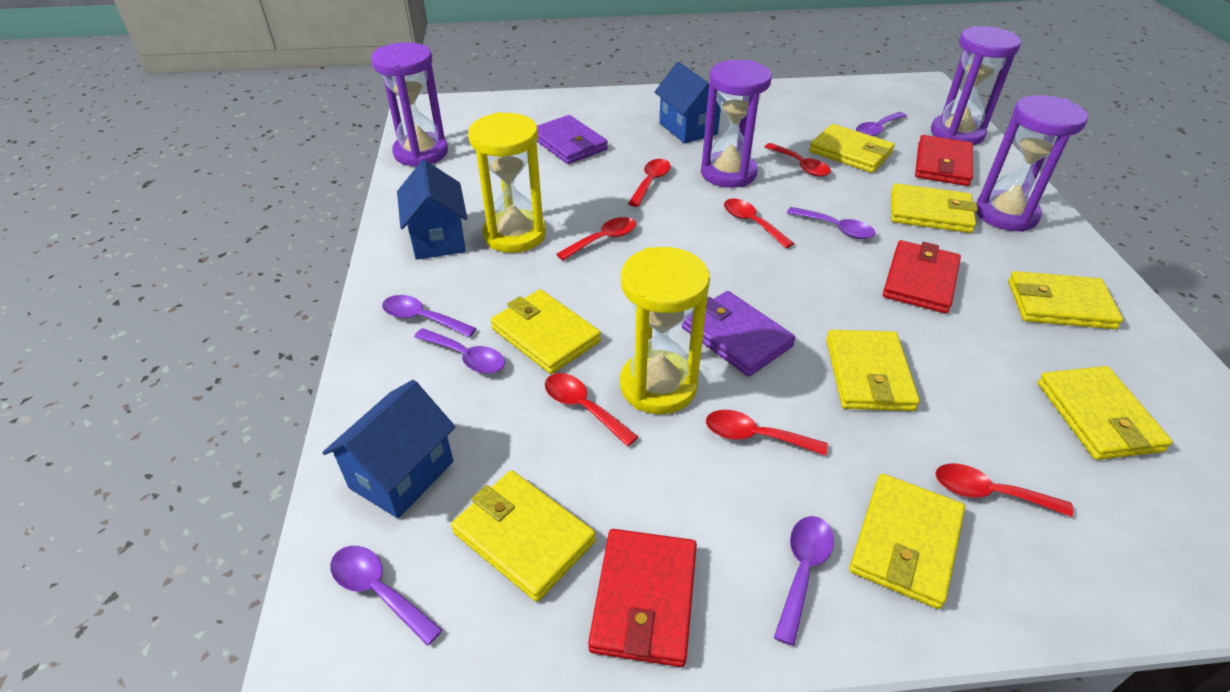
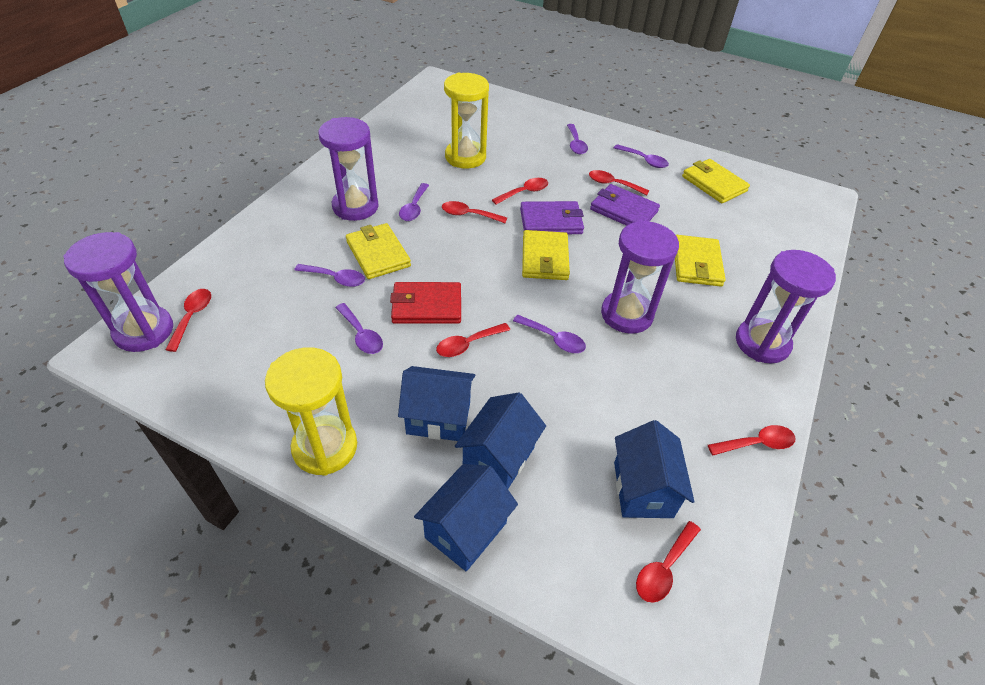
blue house: 3 -> 4
red wallet: 3 -> 1
yellow wallet: 8 -> 4

